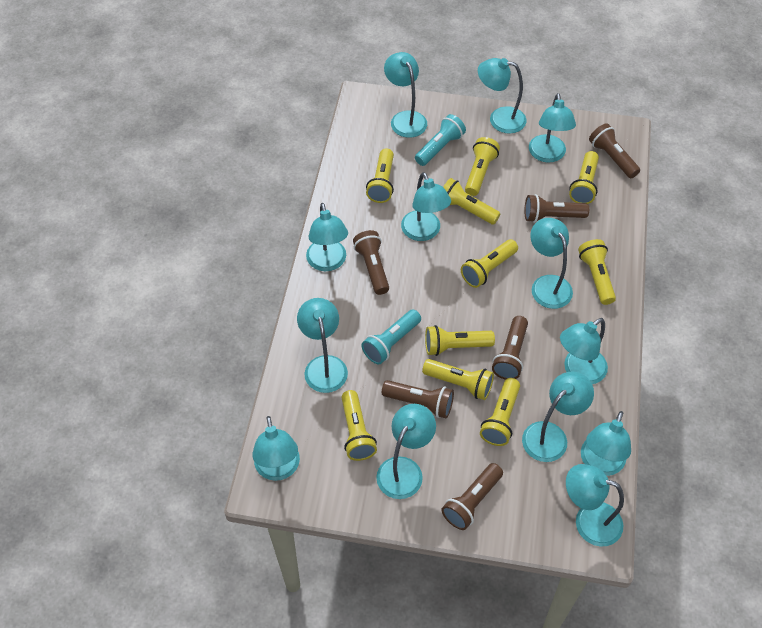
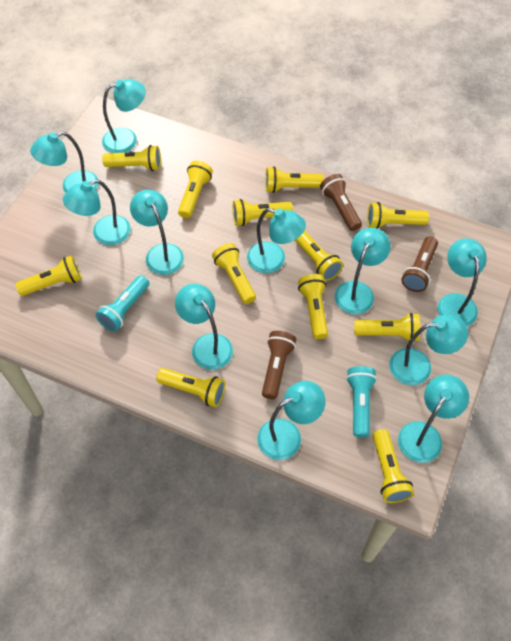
brown flashlight: 6 -> 3
turquoise lamp: 13 -> 11
yellow flashlight: 10 -> 12

